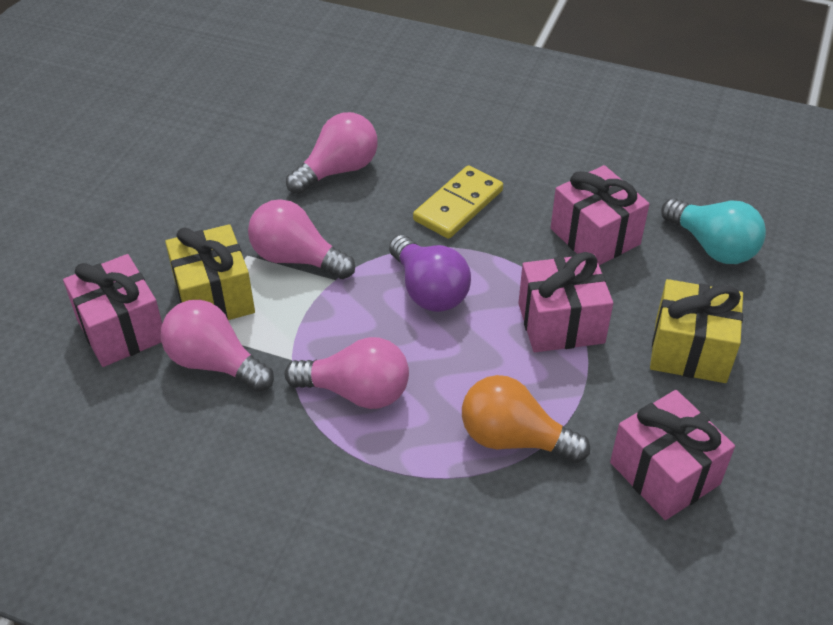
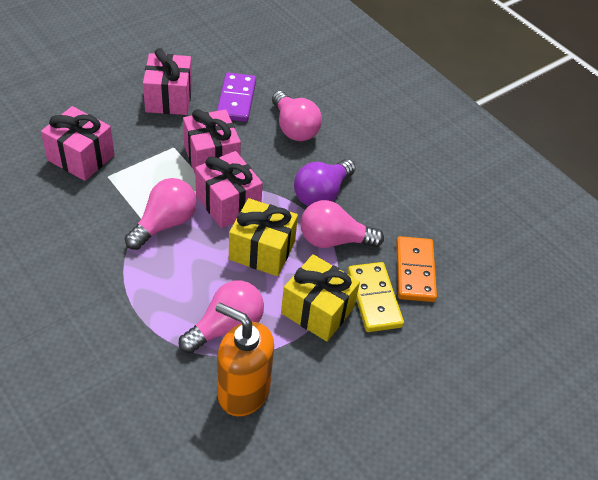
orange domino: 0 -> 1
orange light bulb: 1 -> 0
orange soap dispenser: 0 -> 1
purple domino: 0 -> 1
turquoise light bulb: 1 -> 0

